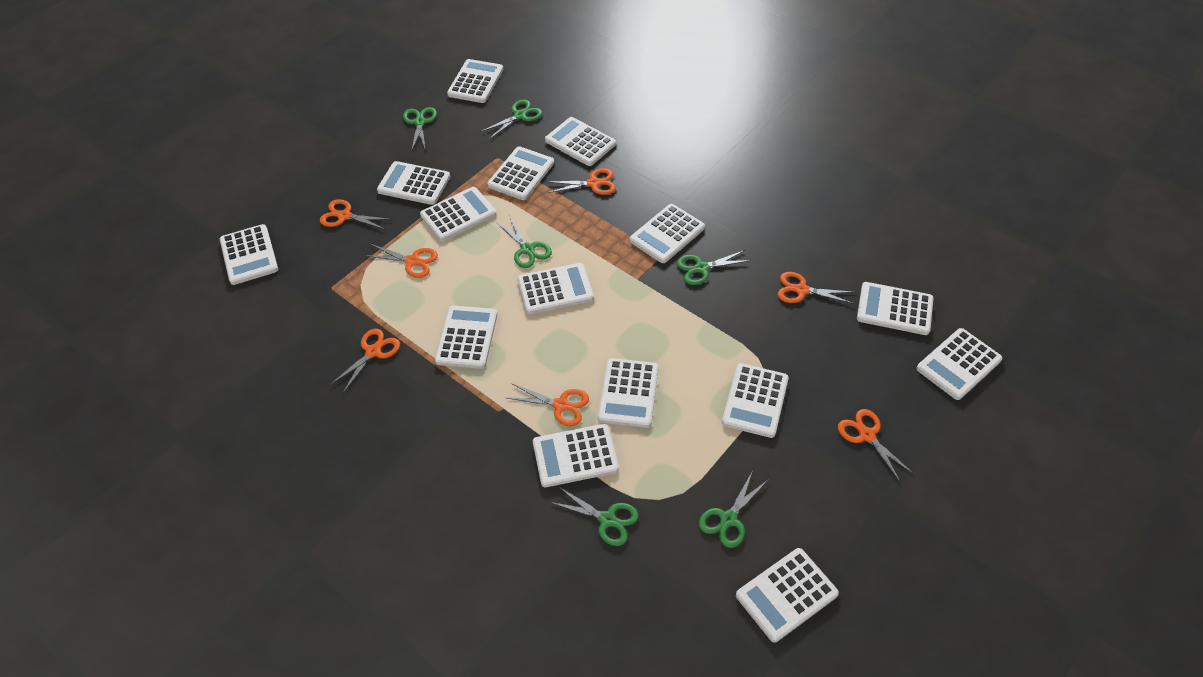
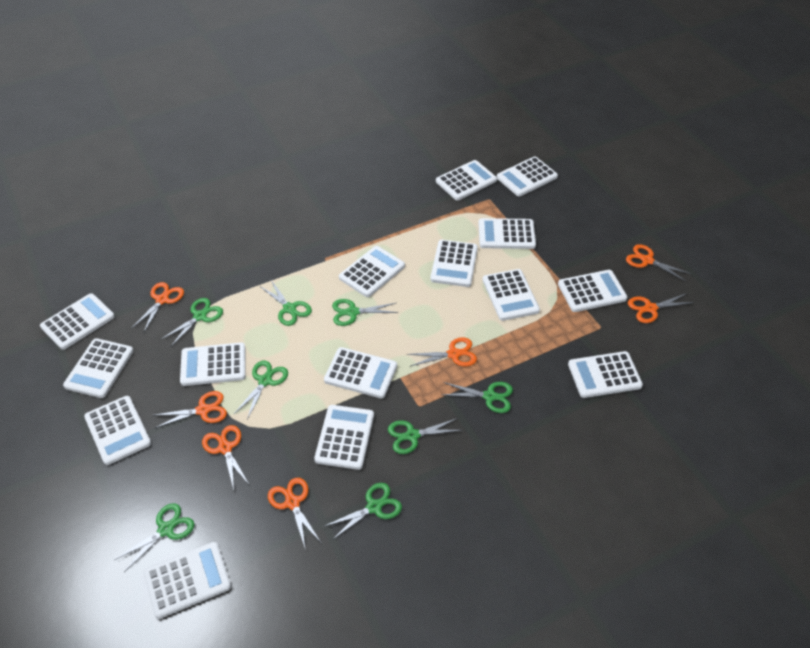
green scissors: 6 -> 8

